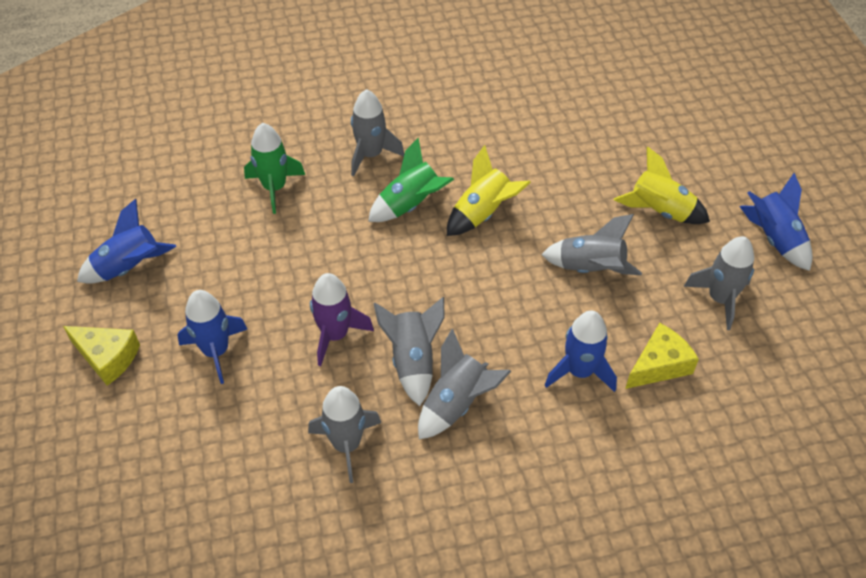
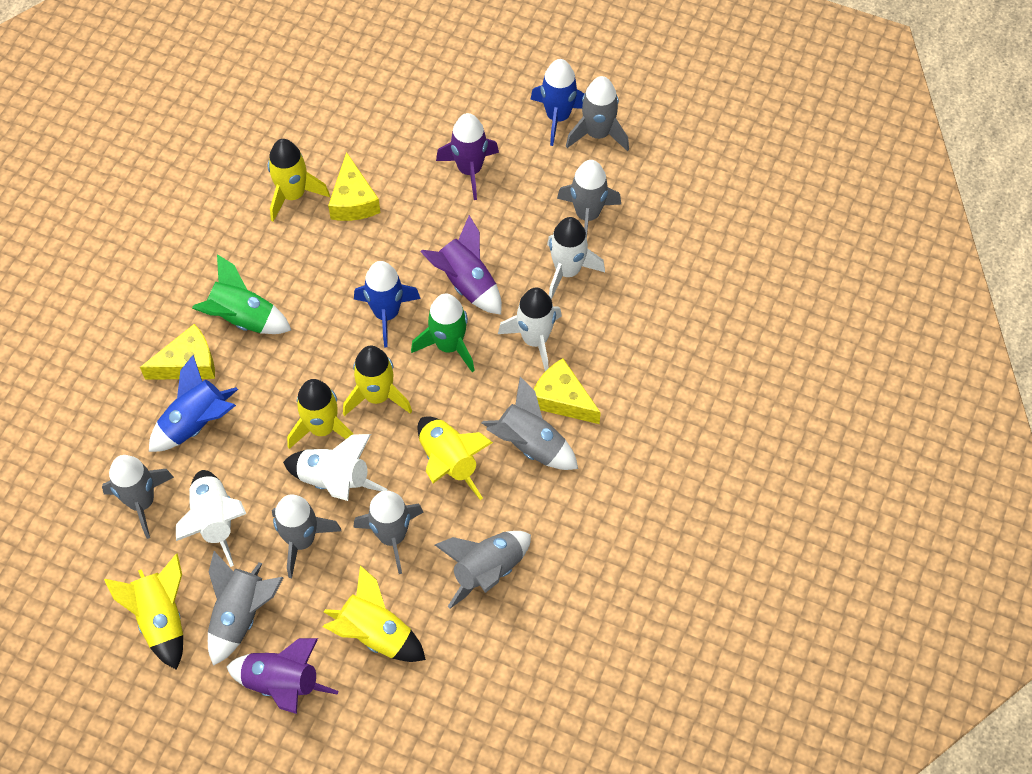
blue rocket: 4 -> 3
grey rocket: 6 -> 8
purple rocket: 1 -> 3
white rocket: 0 -> 4
yellow cheese: 2 -> 3
yellow rocket: 2 -> 6

